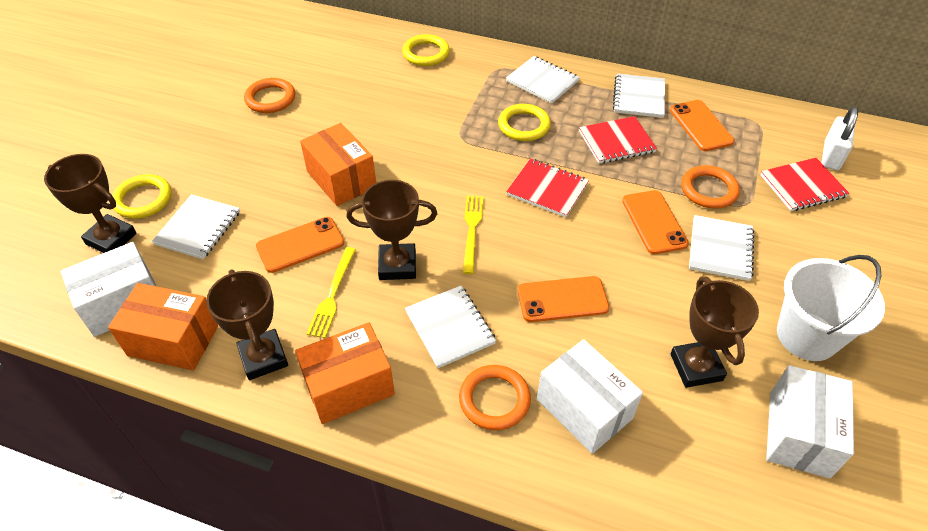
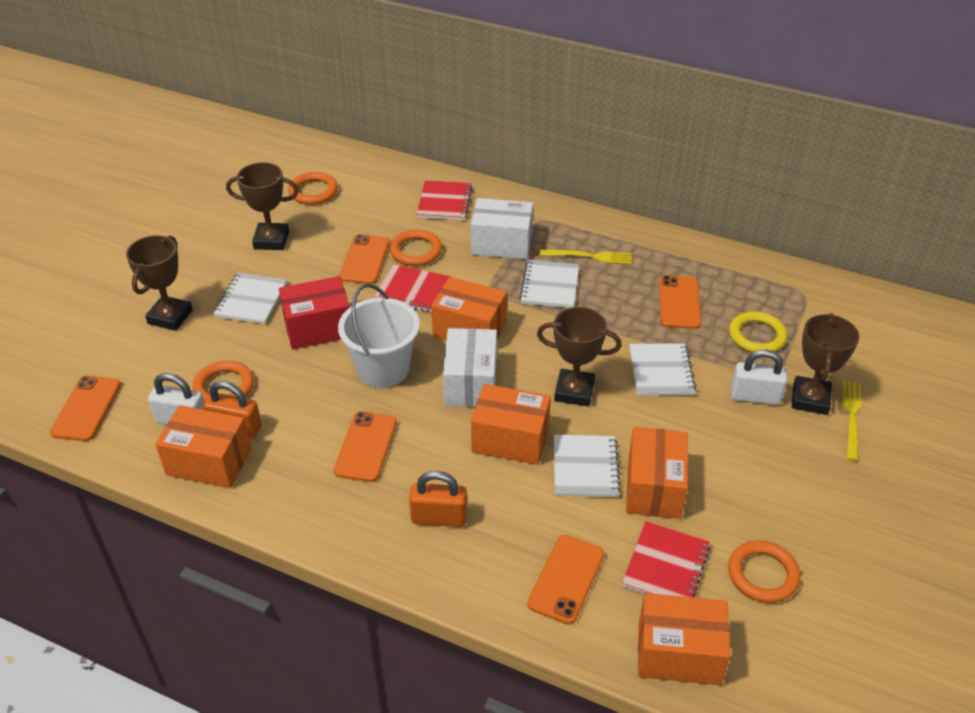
orange box: 3 -> 5
orange padlock: 0 -> 2
orange phone: 4 -> 5
orange ring: 3 -> 4
red box: 0 -> 1
white box: 3 -> 2
white notebook: 5 -> 4
white padlock: 1 -> 2
yellow ring: 3 -> 1

